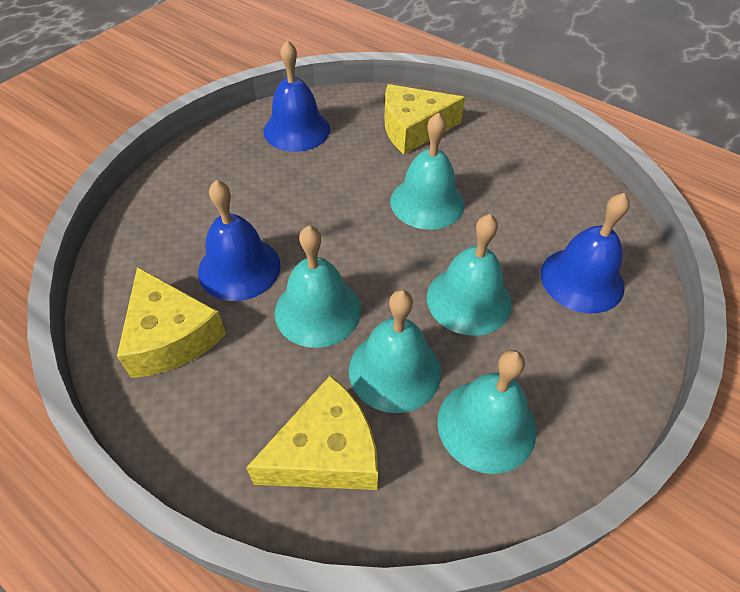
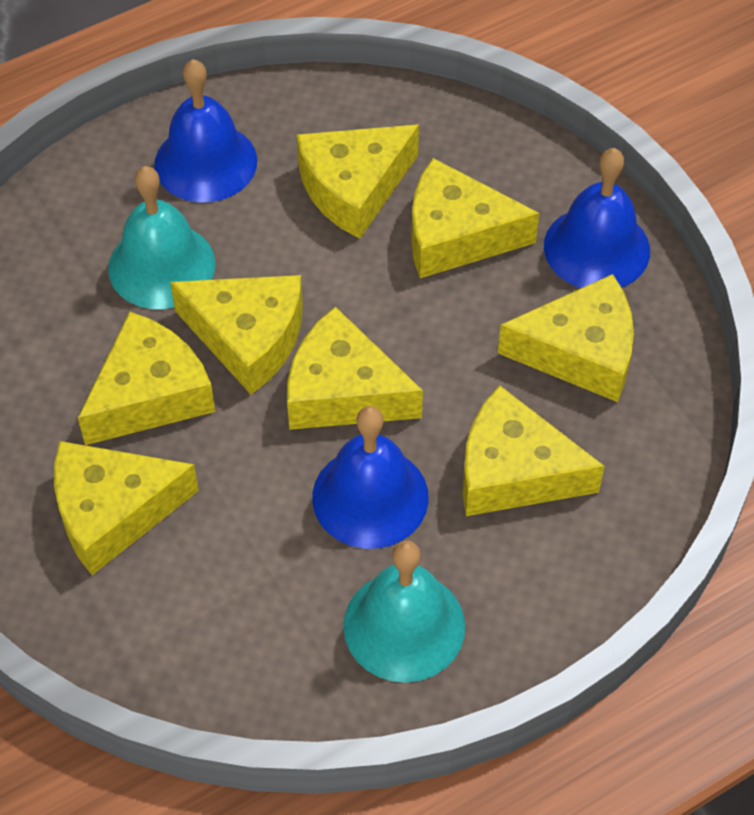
turquoise bell: 5 -> 2
yellow cheese: 3 -> 8

